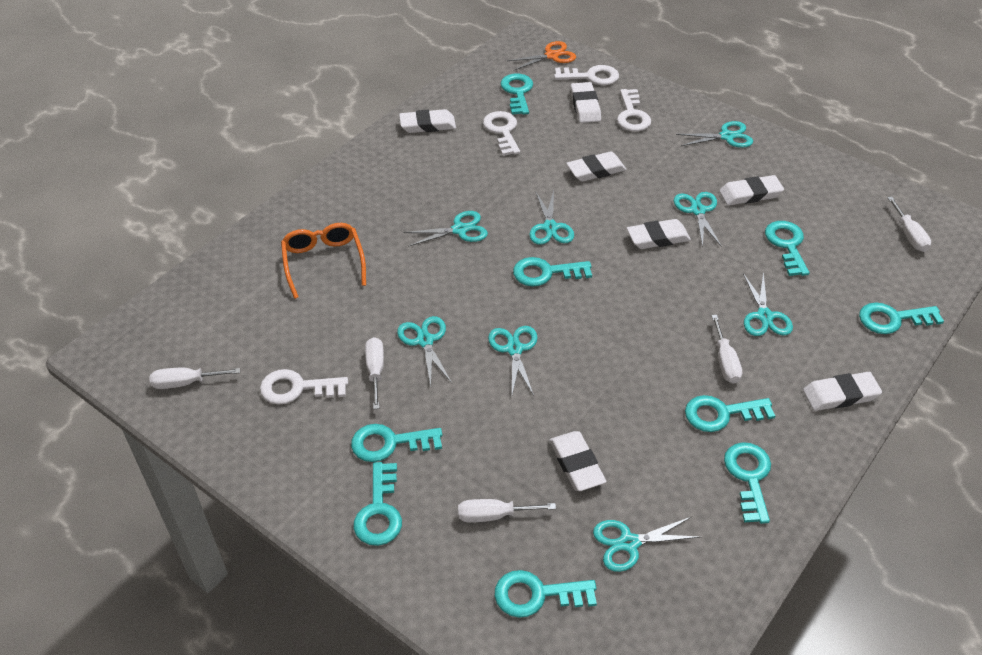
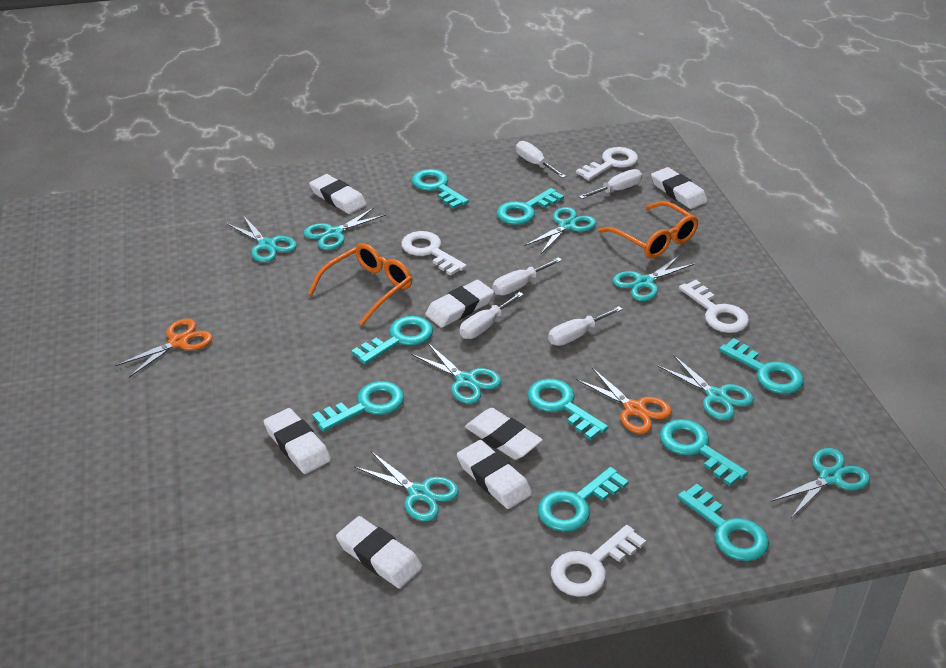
orange glasses: 1 -> 2
orange scissors: 1 -> 2

